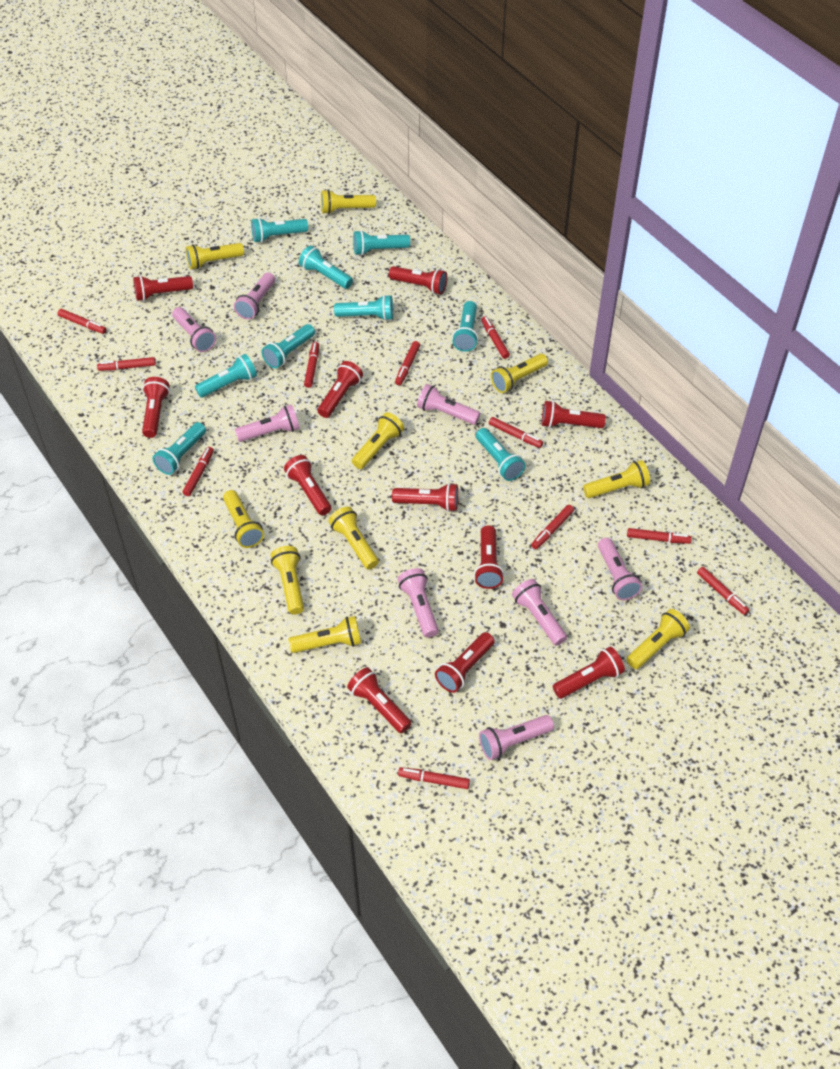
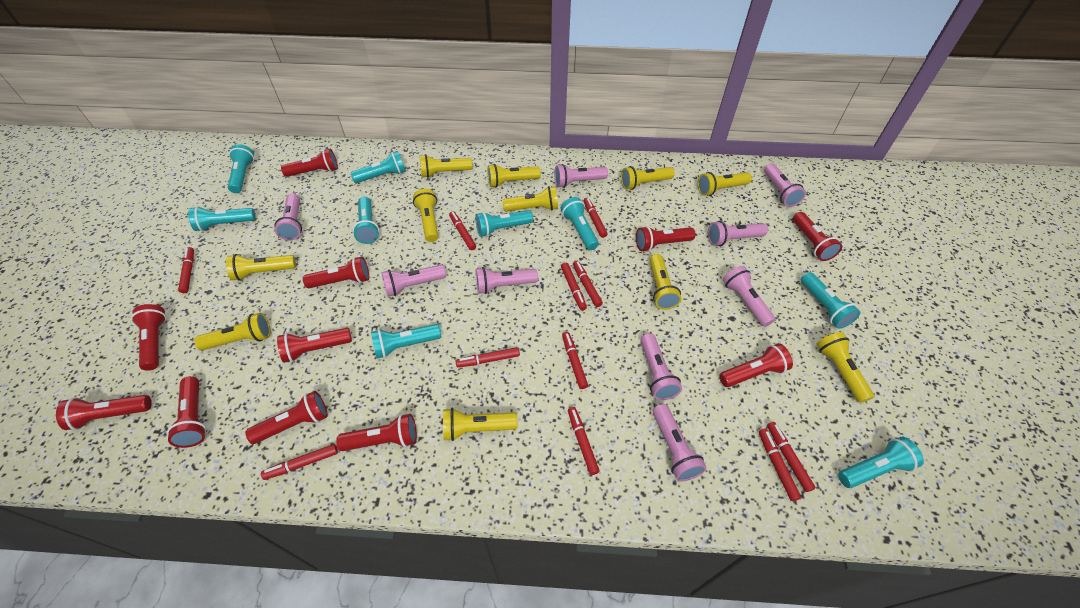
pink flashlight: 8 -> 9
yellow flashlight: 10 -> 11

